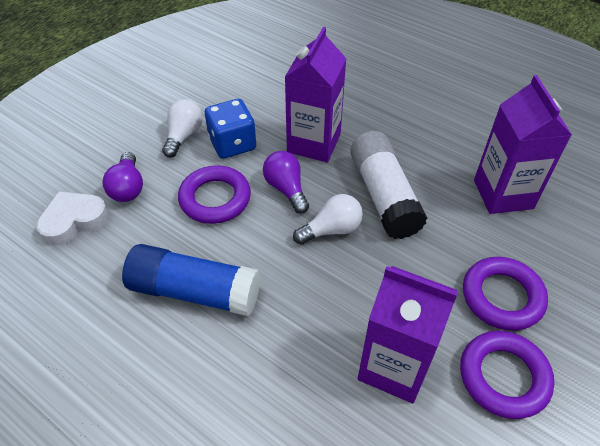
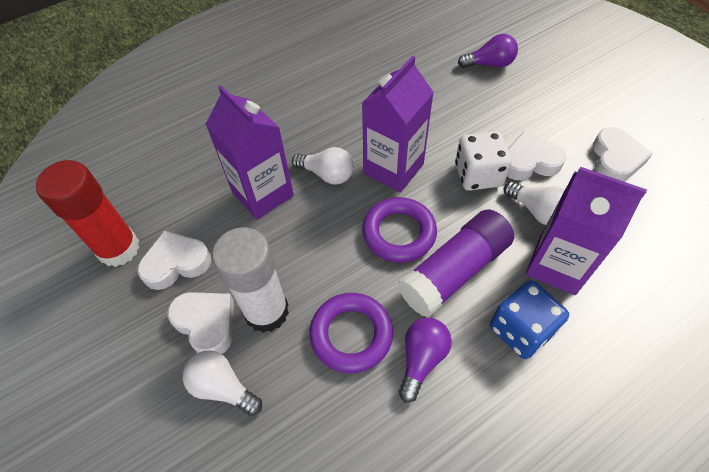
blue glue stick: 1 -> 0
purple glue stick: 0 -> 1
purple ring: 3 -> 2
red glue stick: 0 -> 1
white dice: 0 -> 1
white heart: 1 -> 4
white light bulb: 2 -> 3

